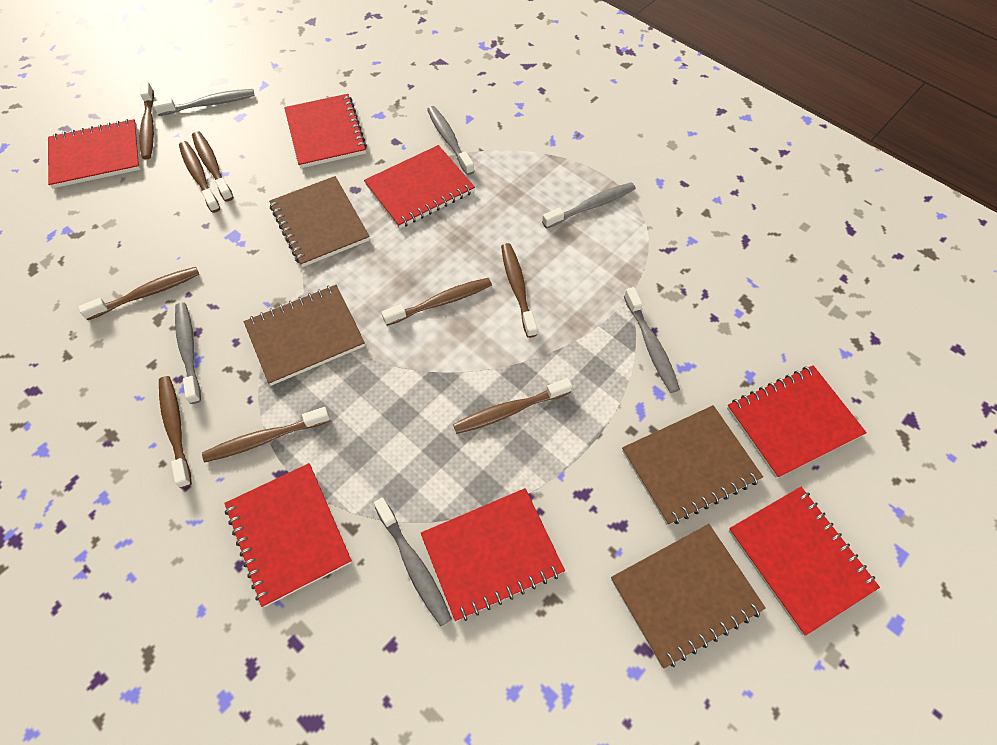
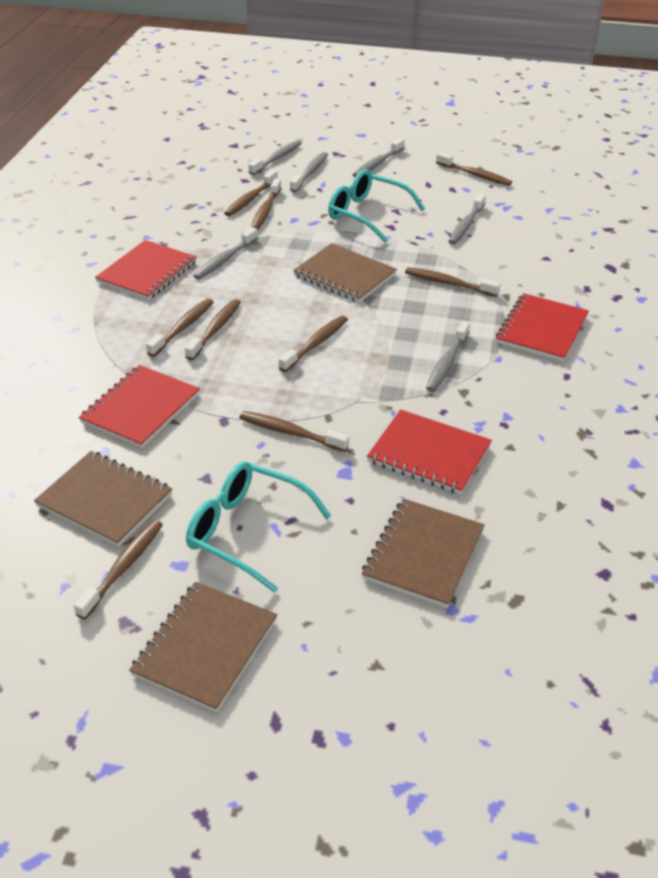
red notebook: 7 -> 4
turquoise glasses: 0 -> 2

